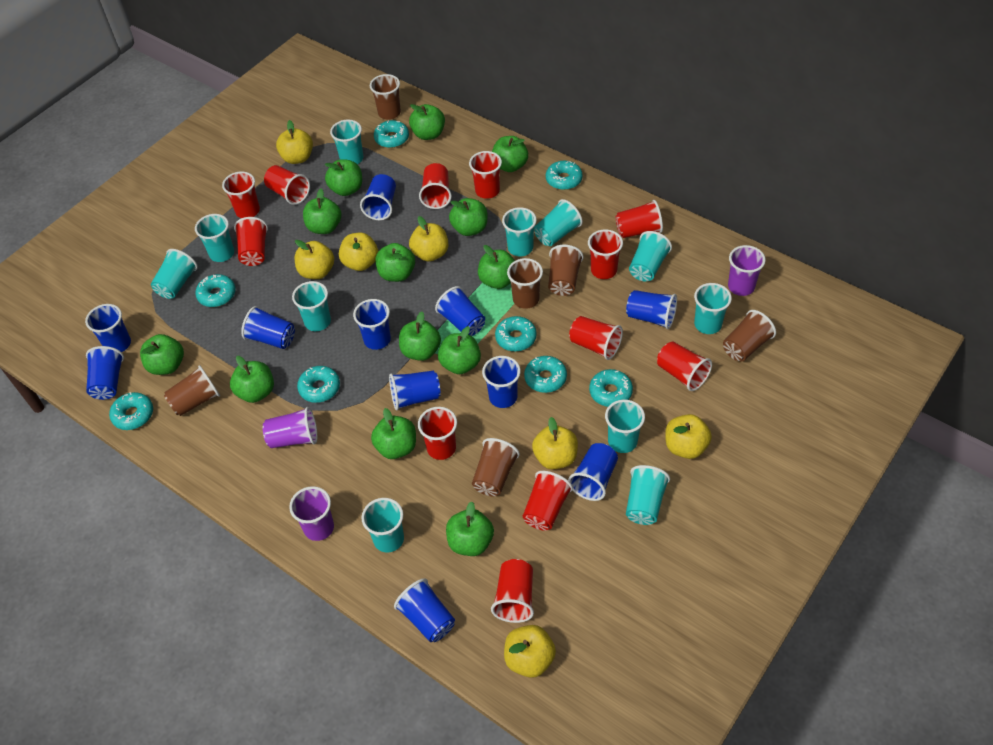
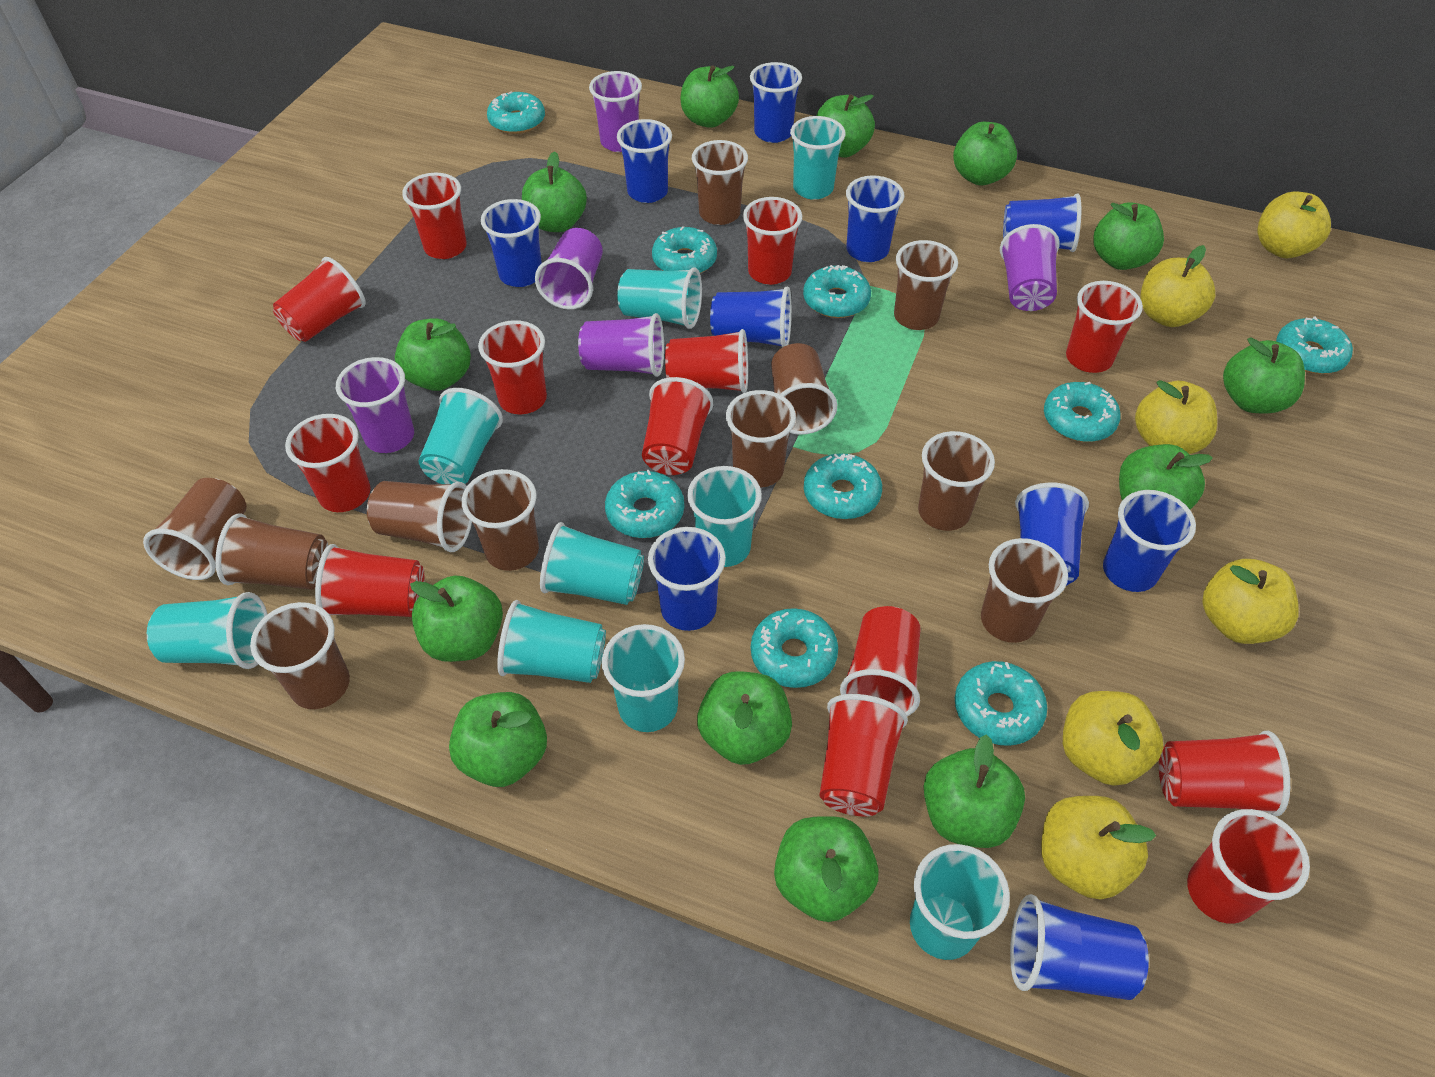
blue cup: 11 -> 10
brown cup: 6 -> 11
purple cup: 3 -> 5
red cup: 12 -> 13
turquoise cup: 11 -> 9
turquoise donut: 8 -> 9
yellow apple: 7 -> 6

